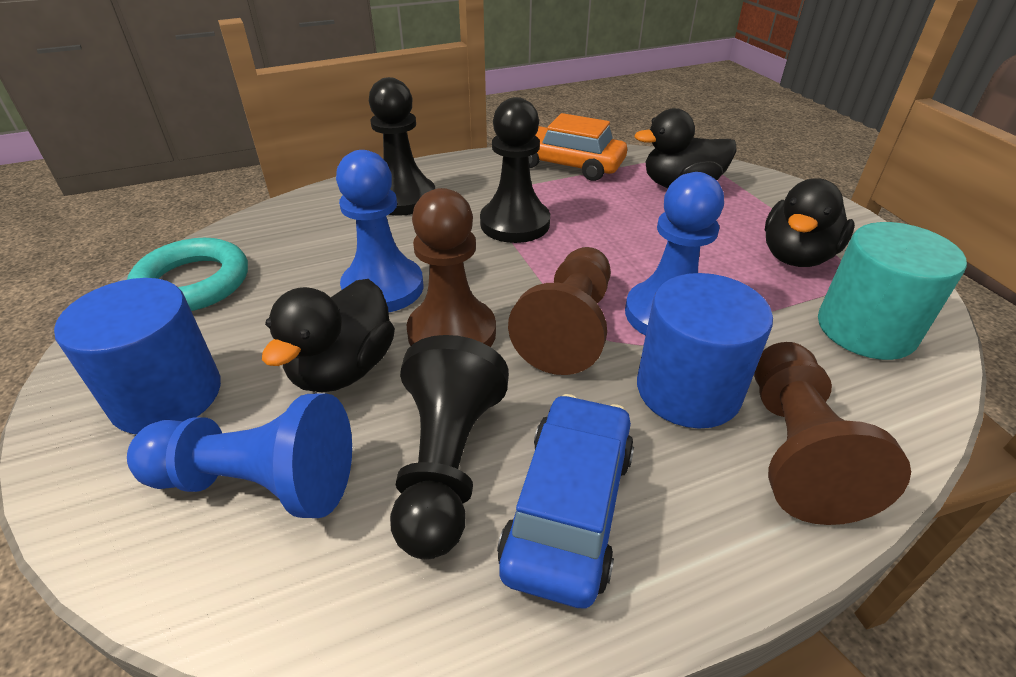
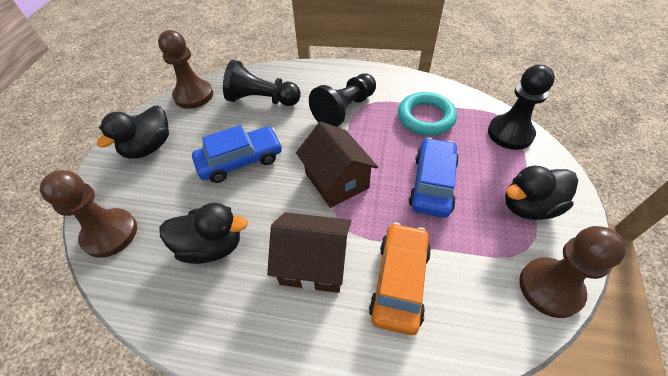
blue car: 1 -> 2
blue cylinder: 2 -> 0
blue pawn: 3 -> 0
brown house: 0 -> 2
turquoise cylinder: 1 -> 0

